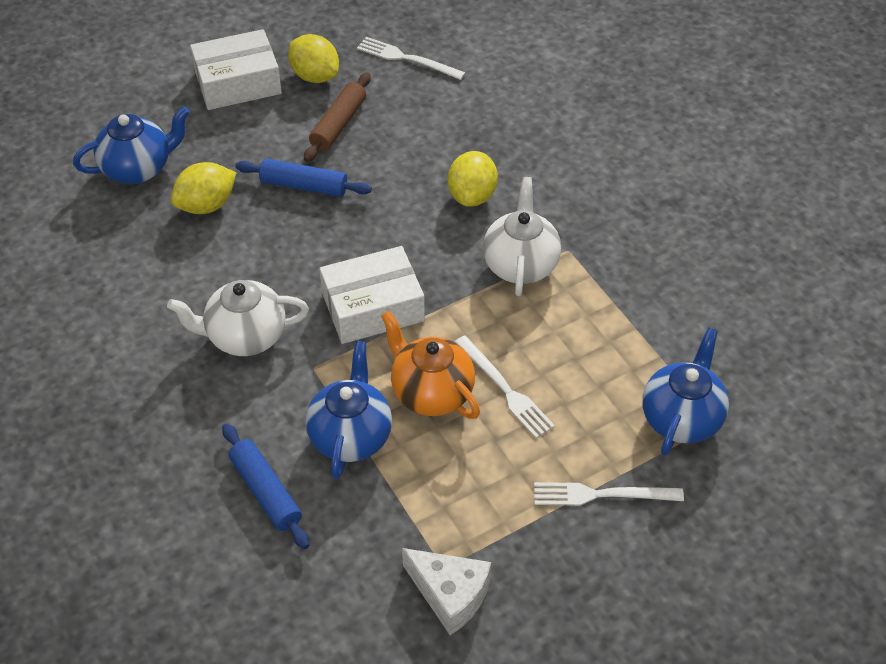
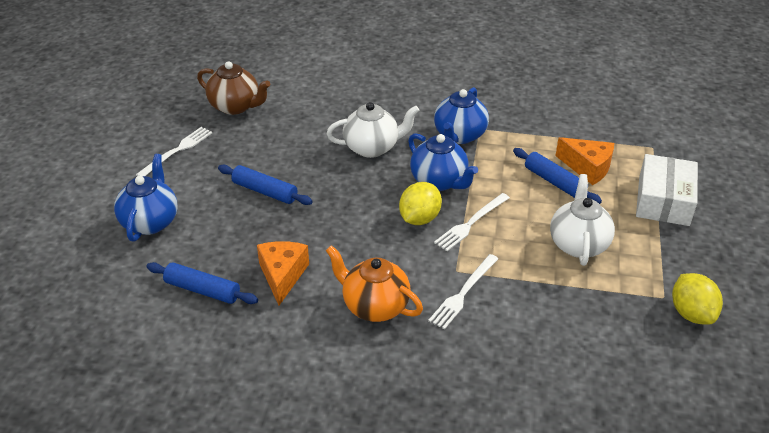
blue rolling pin: 2 -> 3
brown rolling pin: 1 -> 0
brown teapot: 0 -> 1
orange cheese: 0 -> 2
white box: 2 -> 1
white cheese: 1 -> 0
yellow lemon: 3 -> 2

